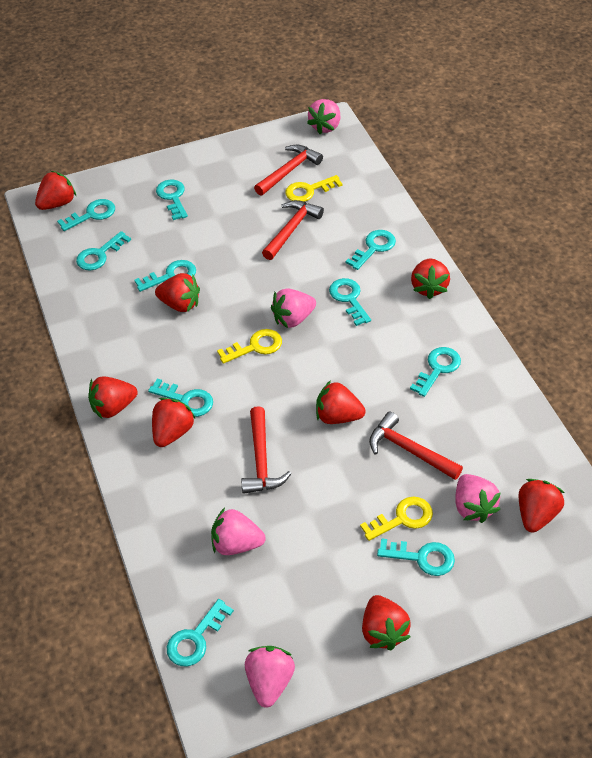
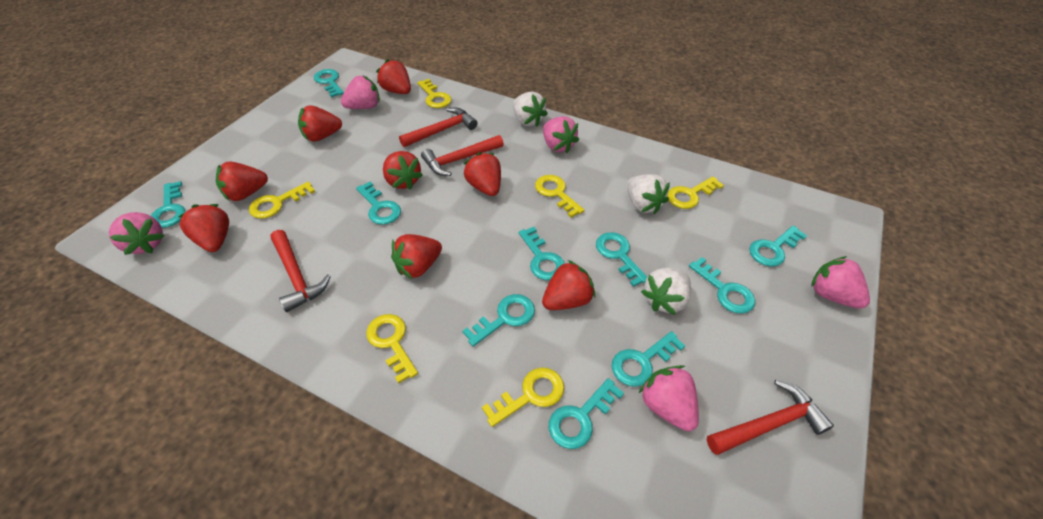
white strawberry: 0 -> 3
yellow key: 3 -> 6

